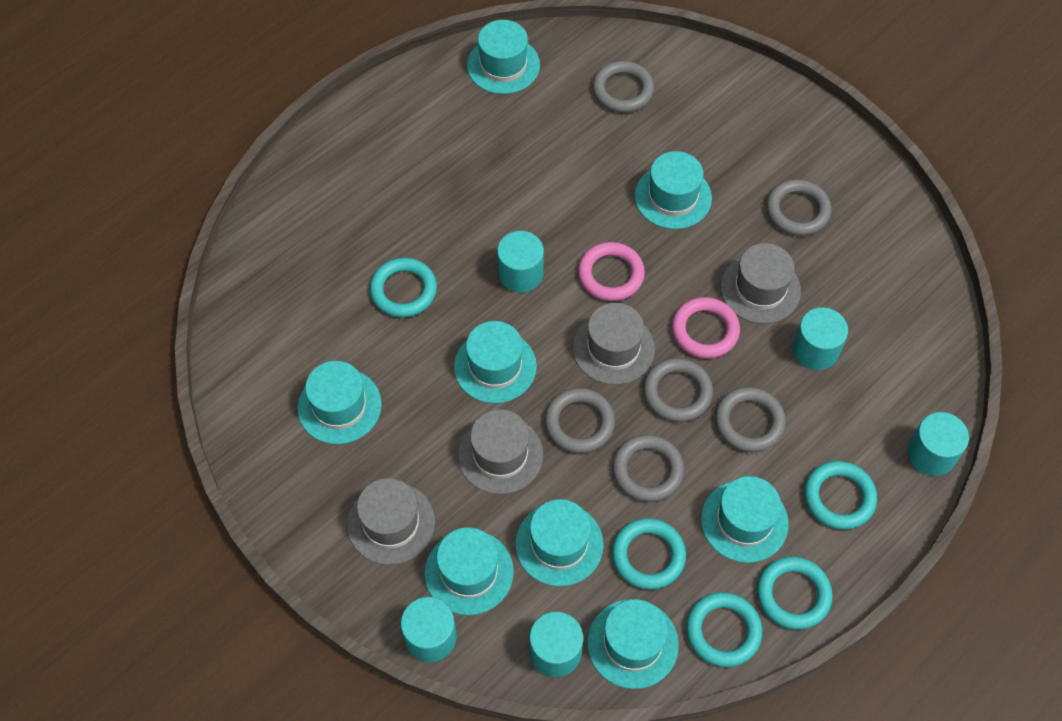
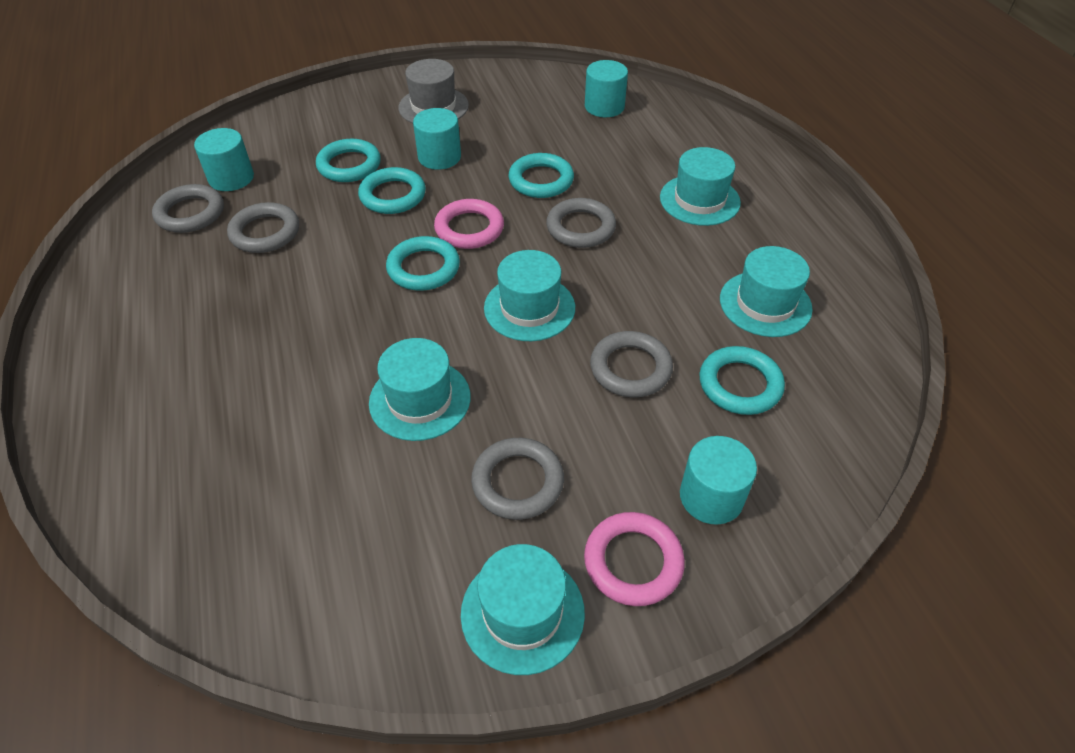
grey hat: 4 -> 1
grey ring: 6 -> 5
turquoise cylinder: 5 -> 4
turquoise hat: 8 -> 5

